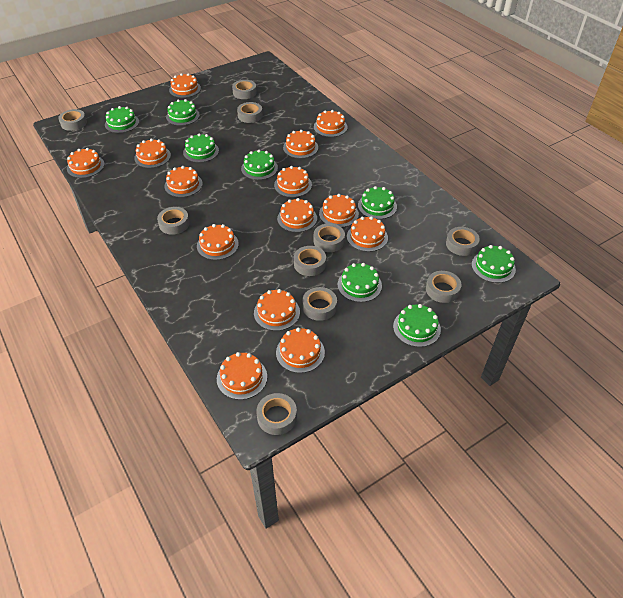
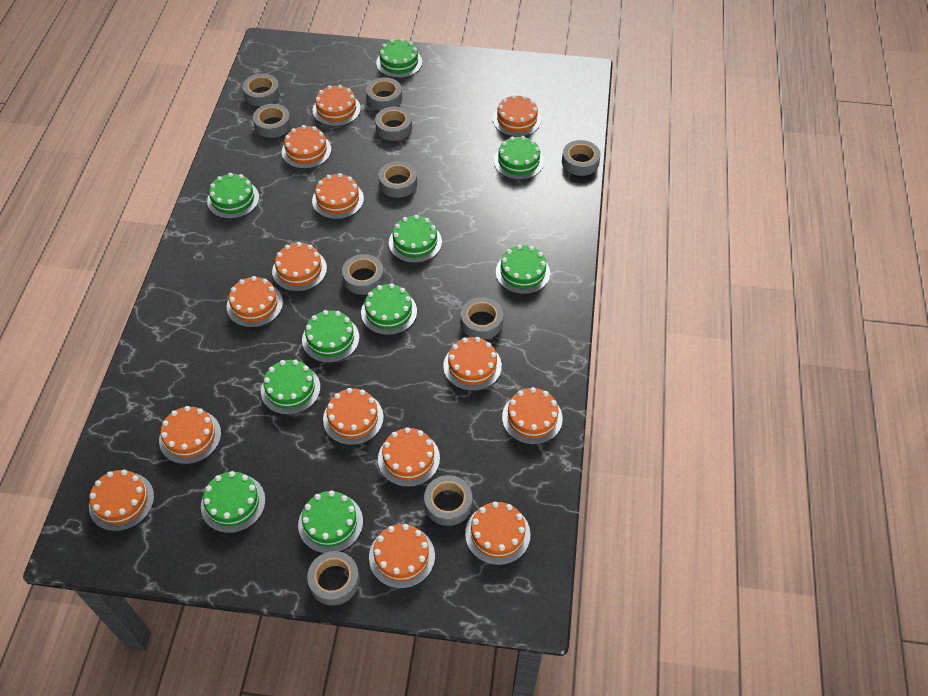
green cake: 8 -> 10

